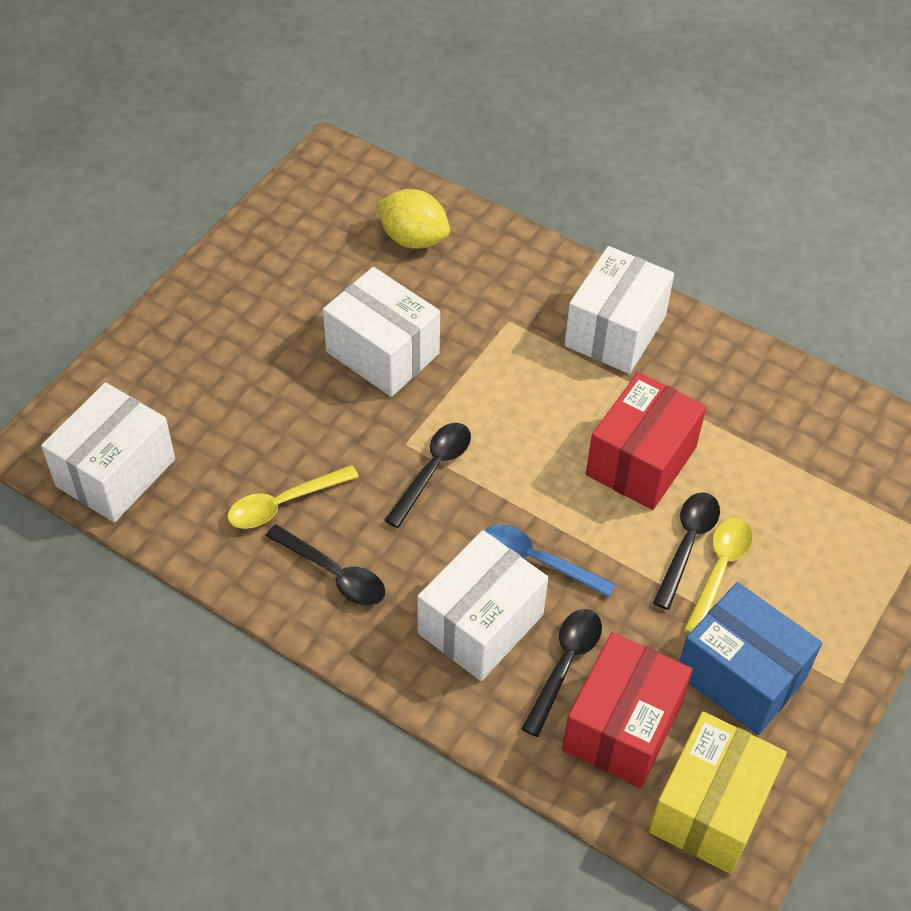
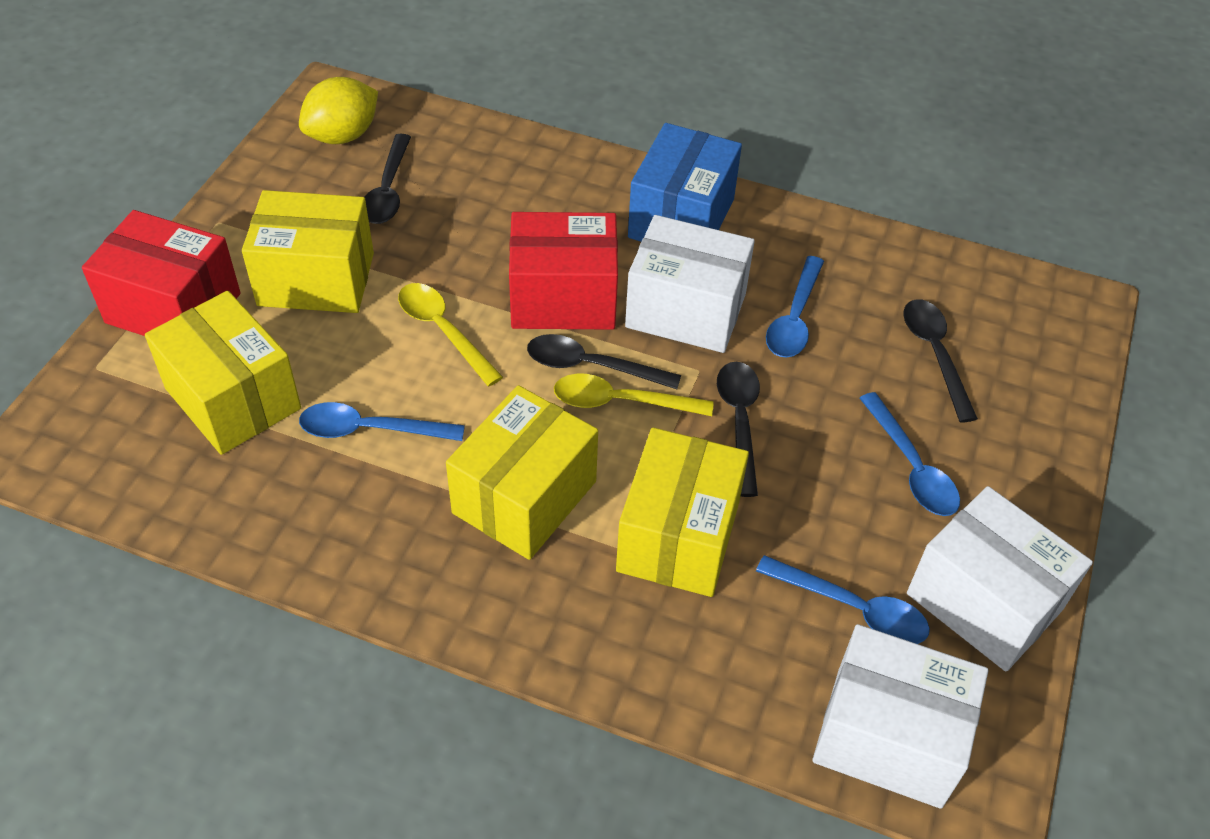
blue spoon: 1 -> 4
white box: 4 -> 3
yellow box: 1 -> 4

